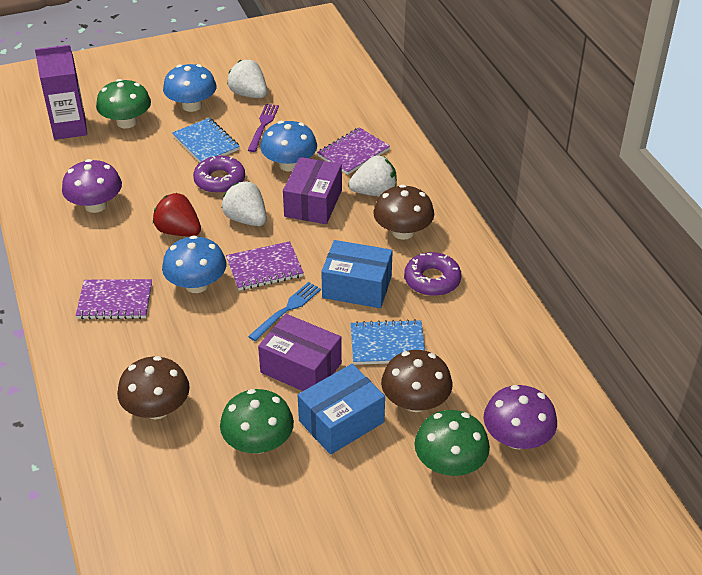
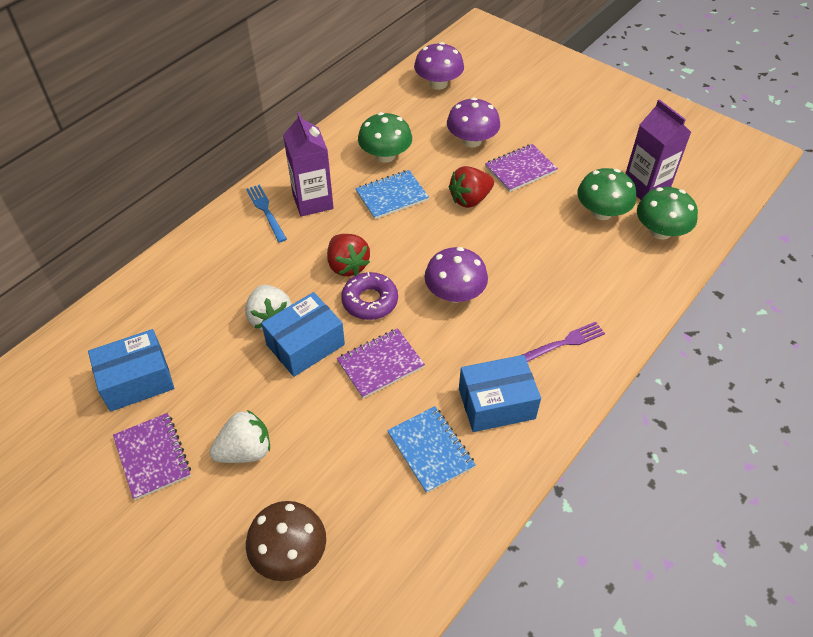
blue box: 2 -> 3
blue mushroom: 3 -> 0
brown mushroom: 3 -> 1
purple box: 2 -> 0
purple carton: 1 -> 2
purple donut: 2 -> 1
purple mushroom: 2 -> 3
red strawberry: 1 -> 2
white strawberry: 3 -> 2

